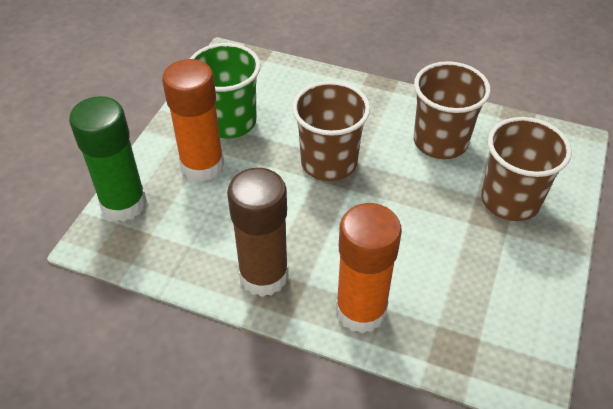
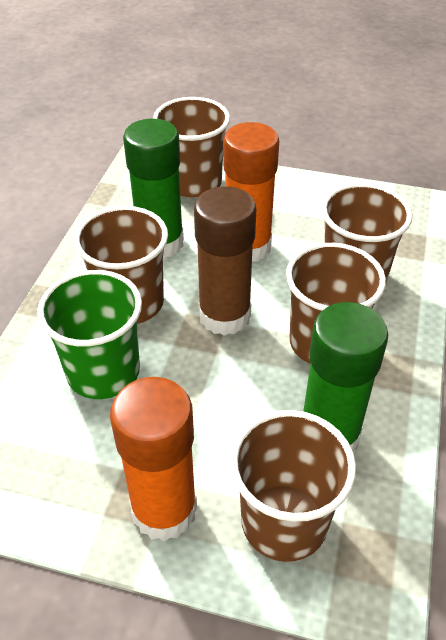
brown cup: 3 -> 5
green glue stick: 1 -> 2

